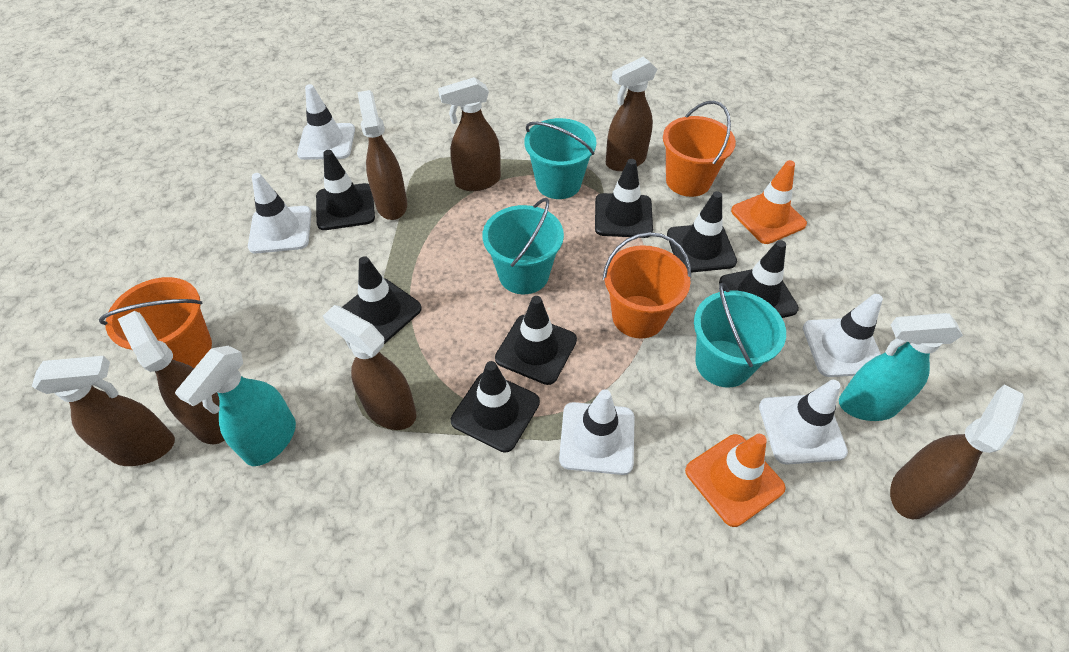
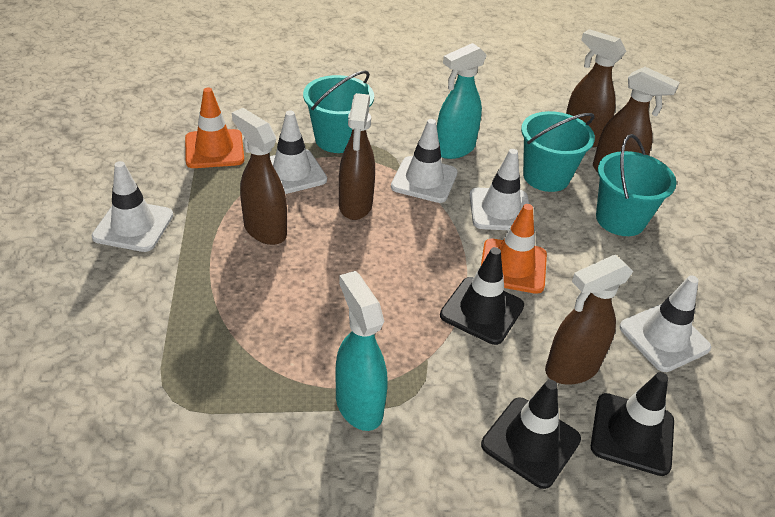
black traffic cone: 7 -> 3
brown spray bottle: 7 -> 5
orange bucket: 3 -> 0

